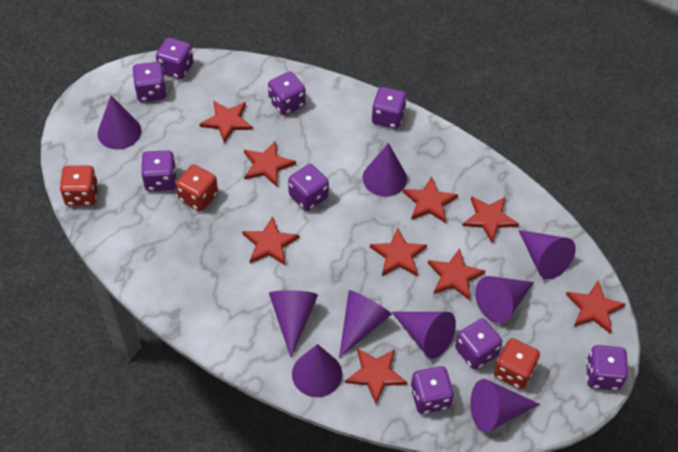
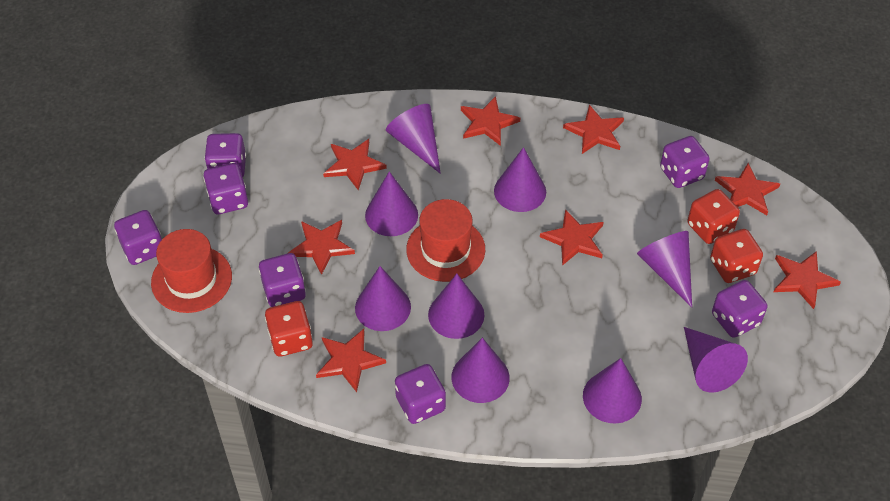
purple dice: 9 -> 7
red hat: 0 -> 2
red star: 9 -> 8

